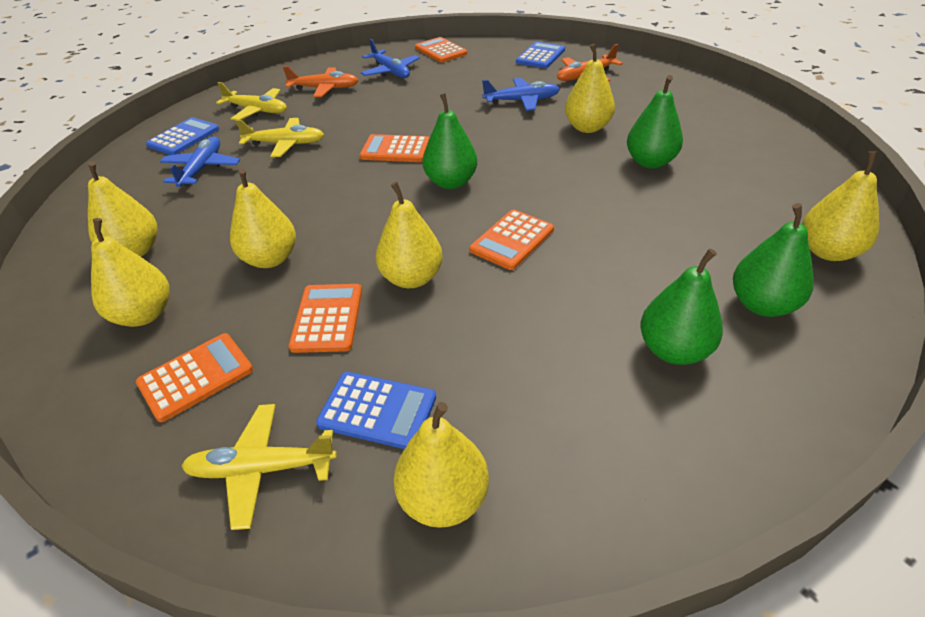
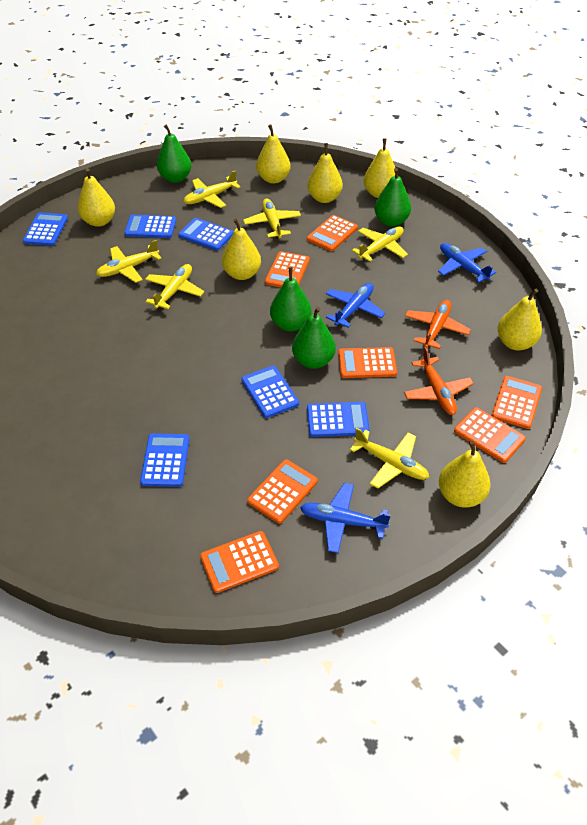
blue calculator: 3 -> 6
orange calculator: 5 -> 7
yellow plane: 3 -> 6

